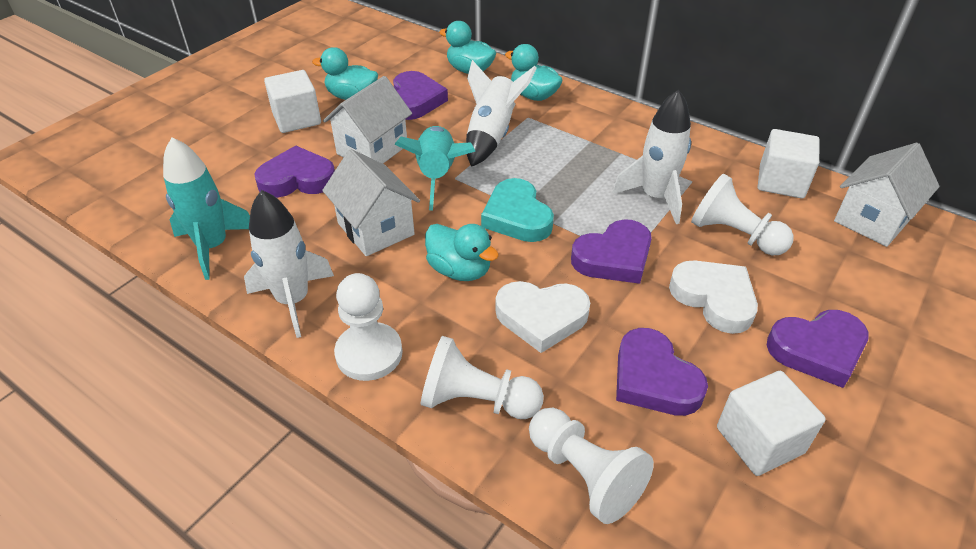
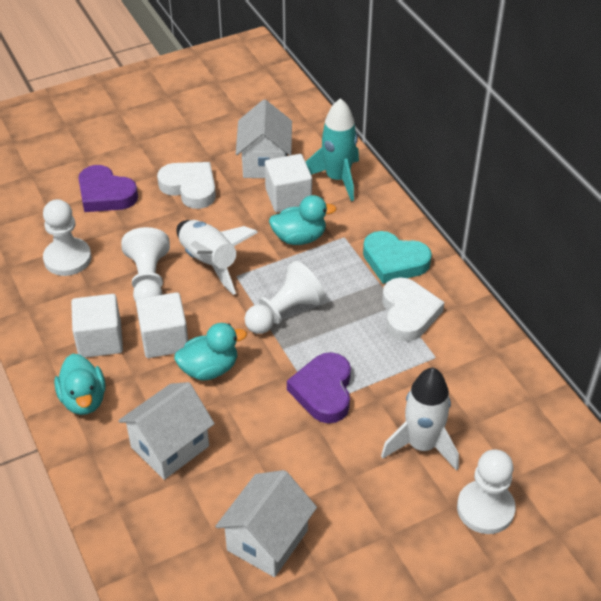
purple heart: 5 -> 2
turquoise duck: 4 -> 3
turquoise rocket: 2 -> 1
white rocket: 3 -> 2

